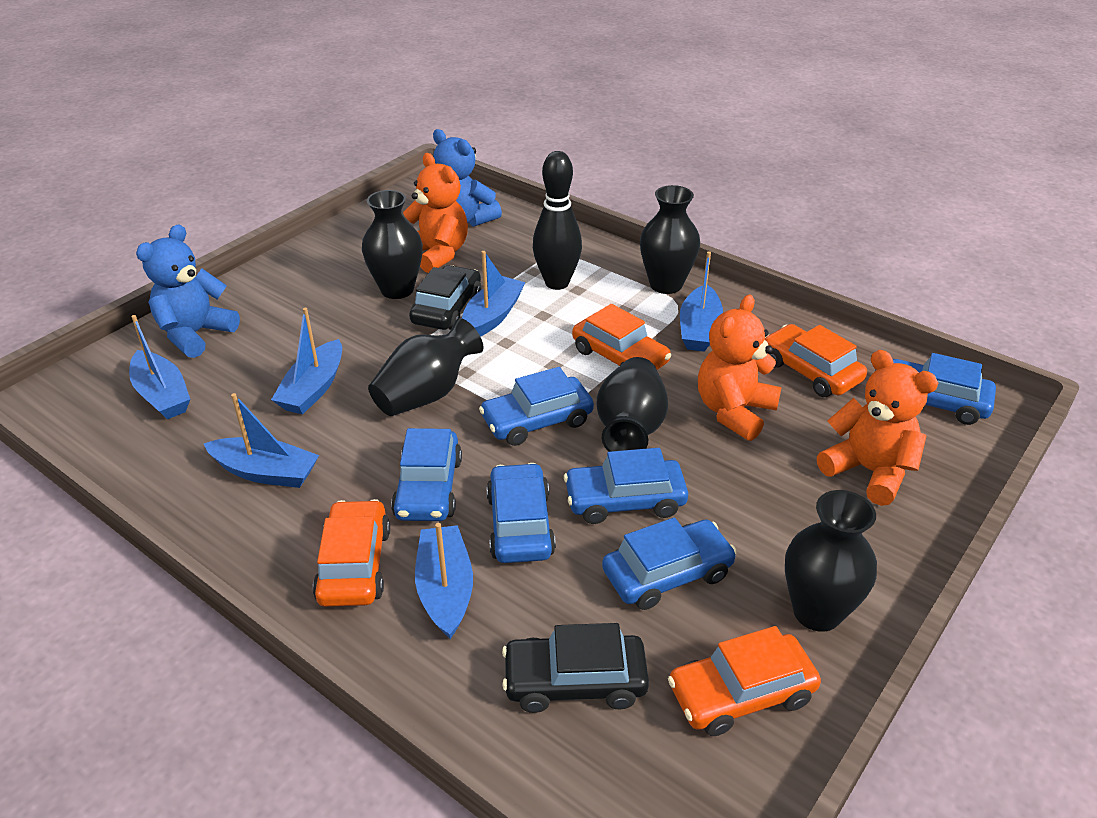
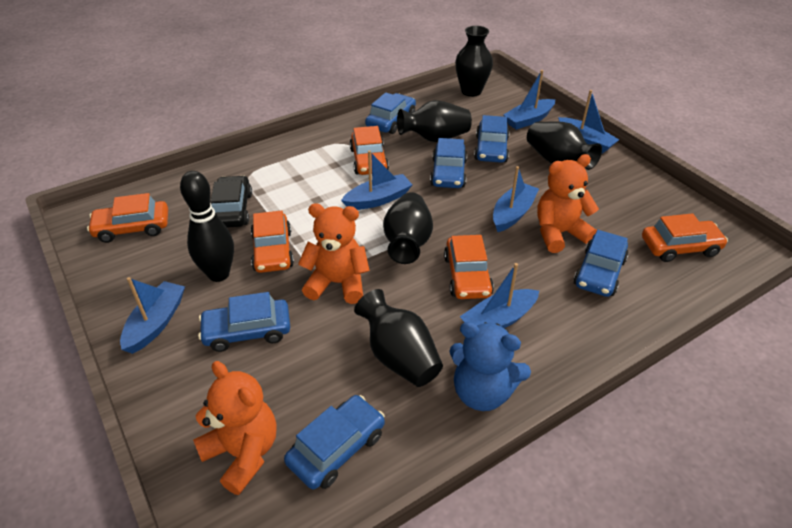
black car: 2 -> 1
blue teddy bear: 2 -> 1
orange car: 4 -> 5

